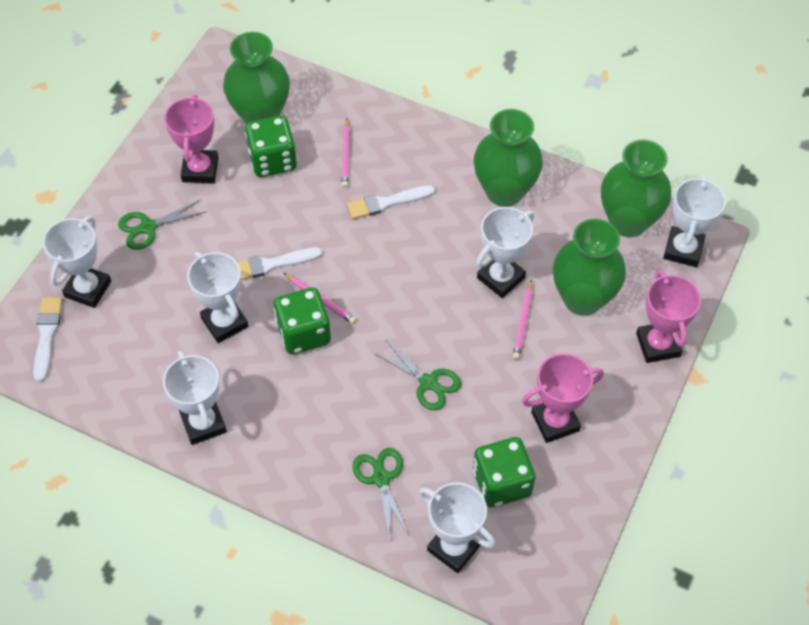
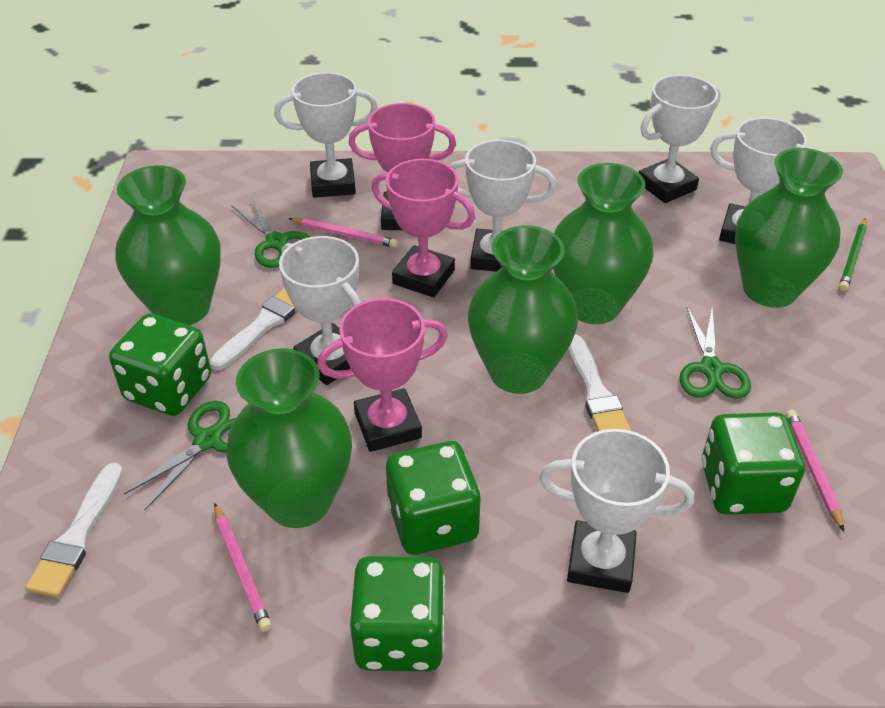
green dice: 3 -> 4
green pencil: 0 -> 1
green vase: 4 -> 5

